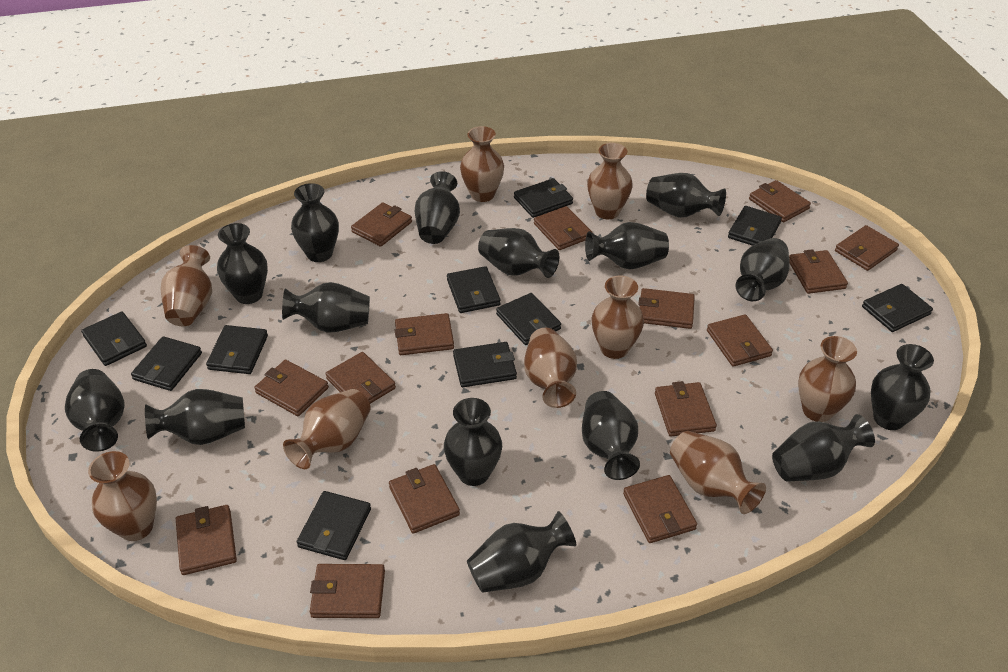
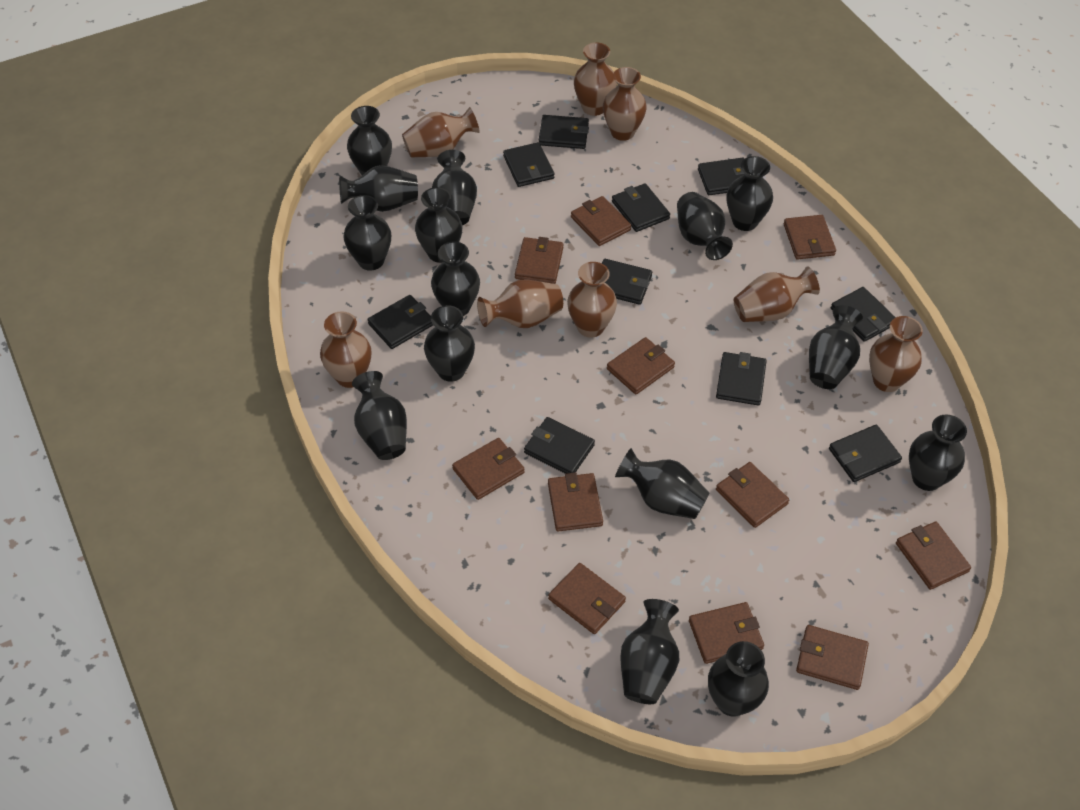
brown vase: 9 -> 8
brown wallet: 15 -> 11

